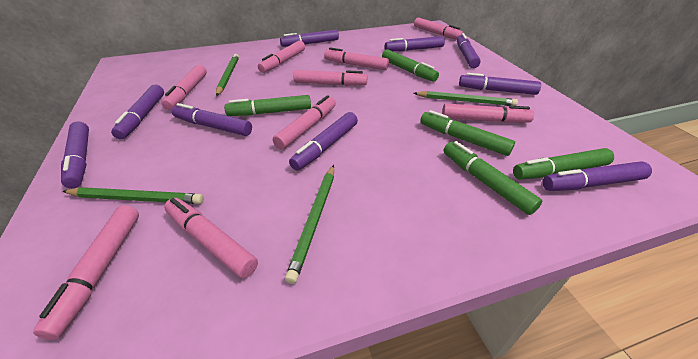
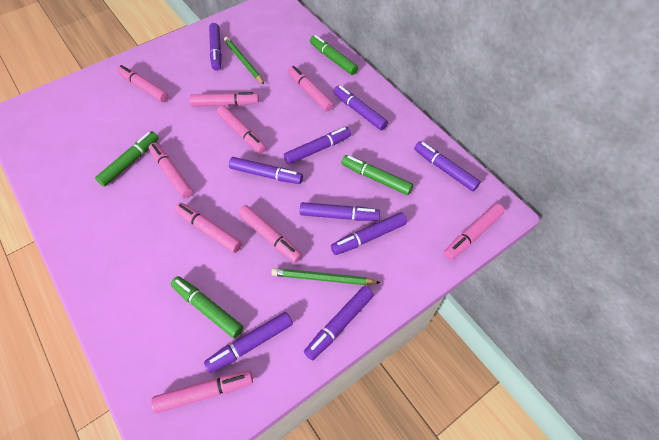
green marker: 5 -> 4
green pencil: 4 -> 2

